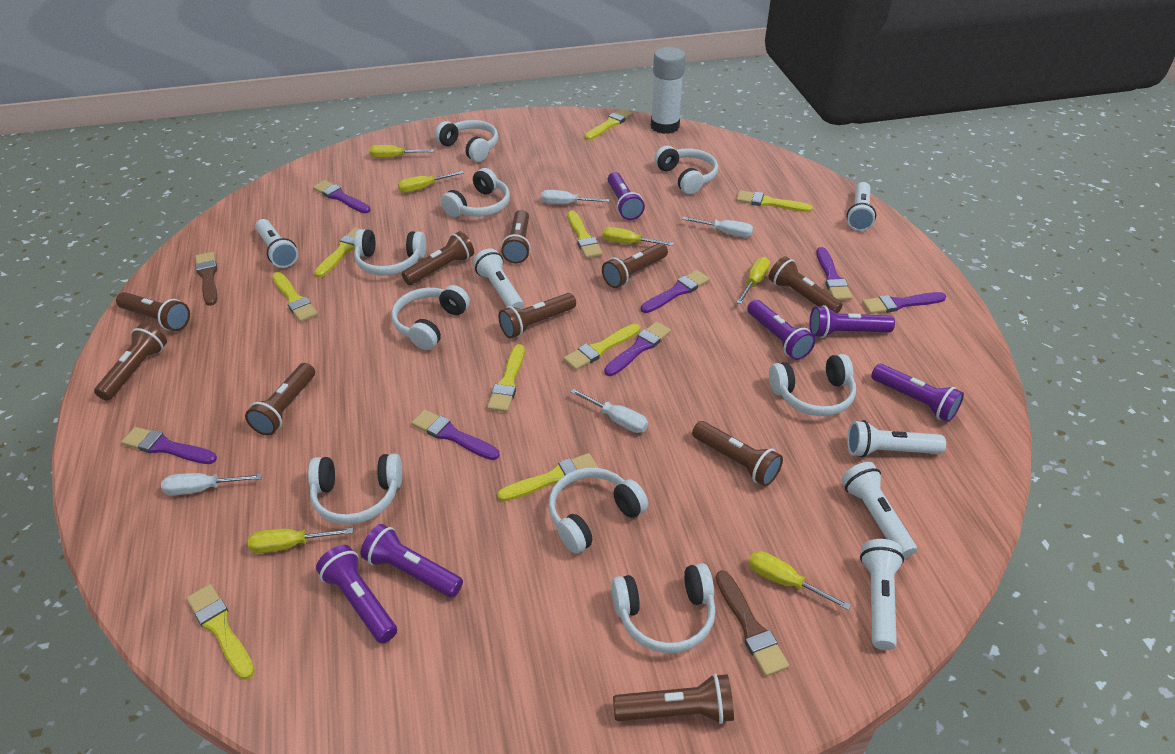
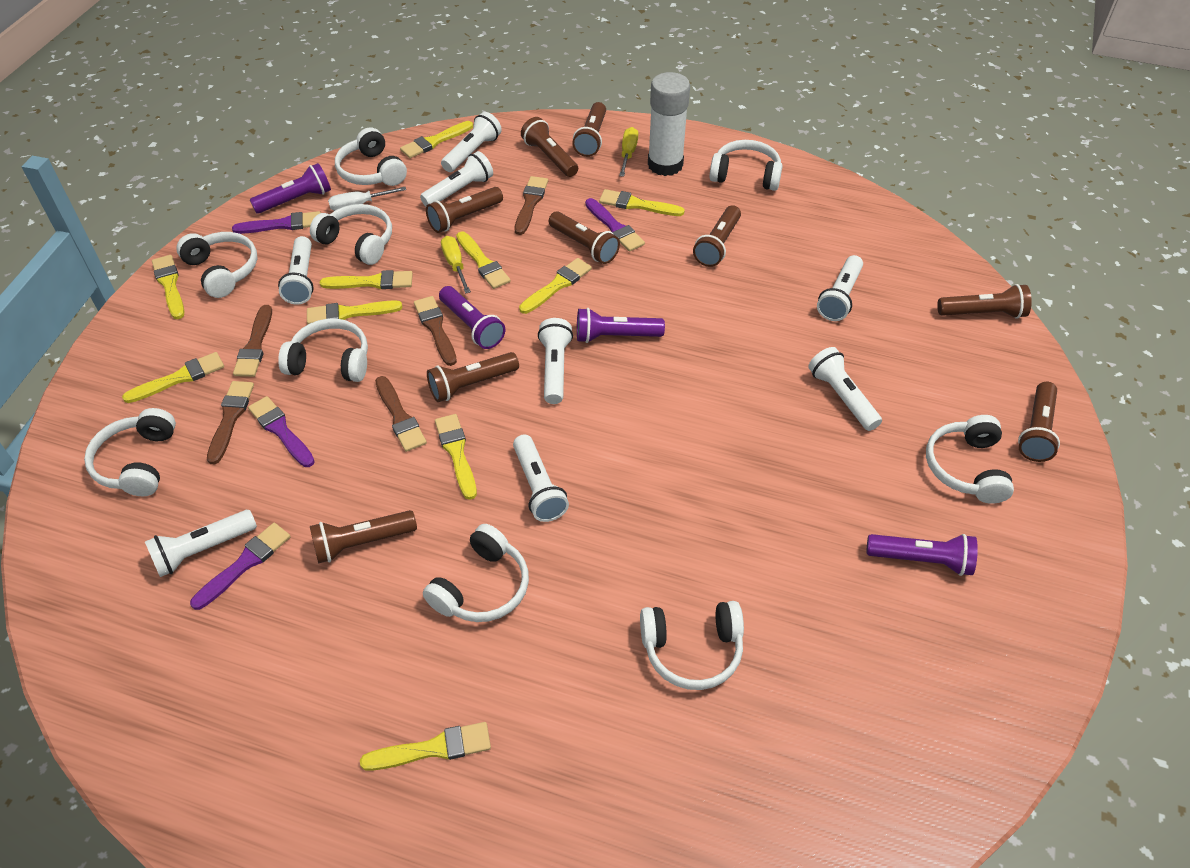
brown brush: 2 -> 5
brown flashlight: 10 -> 9
purple brush: 7 -> 4
purple flashlight: 6 -> 4
white flashlight: 6 -> 8
white screwdriver: 4 -> 1
yellow brush: 9 -> 10
yellow screwdriver: 6 -> 2

